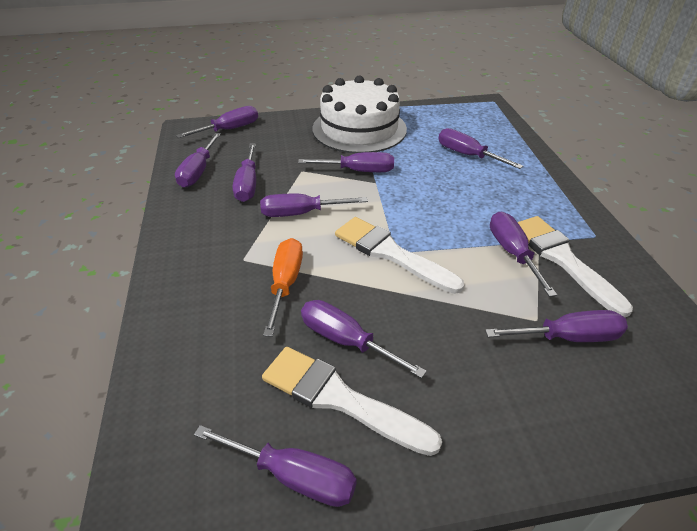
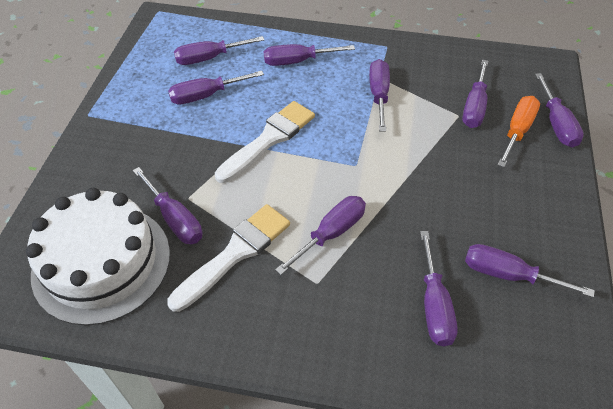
white brush: 3 -> 2

